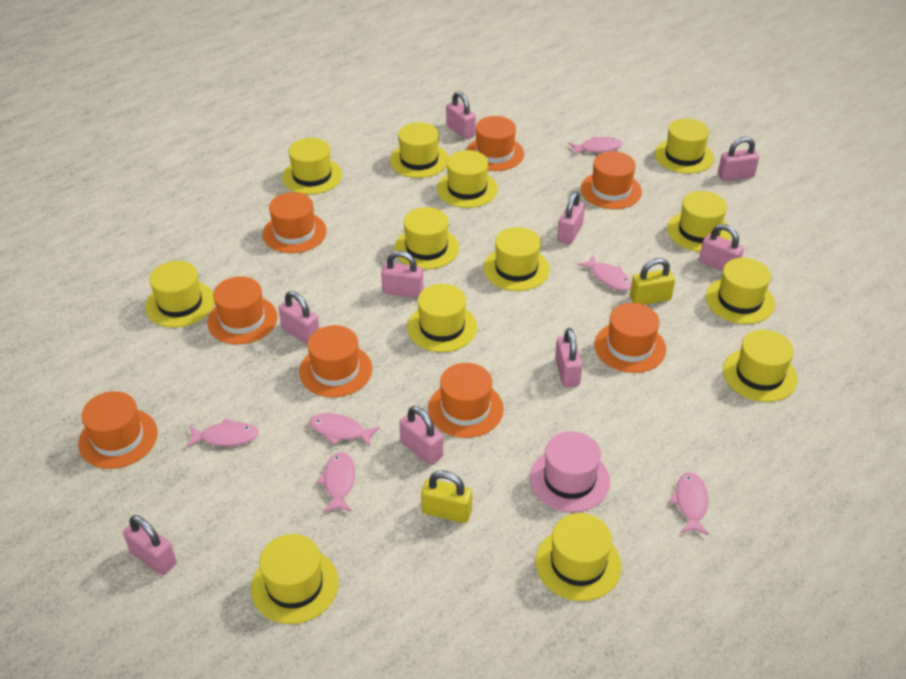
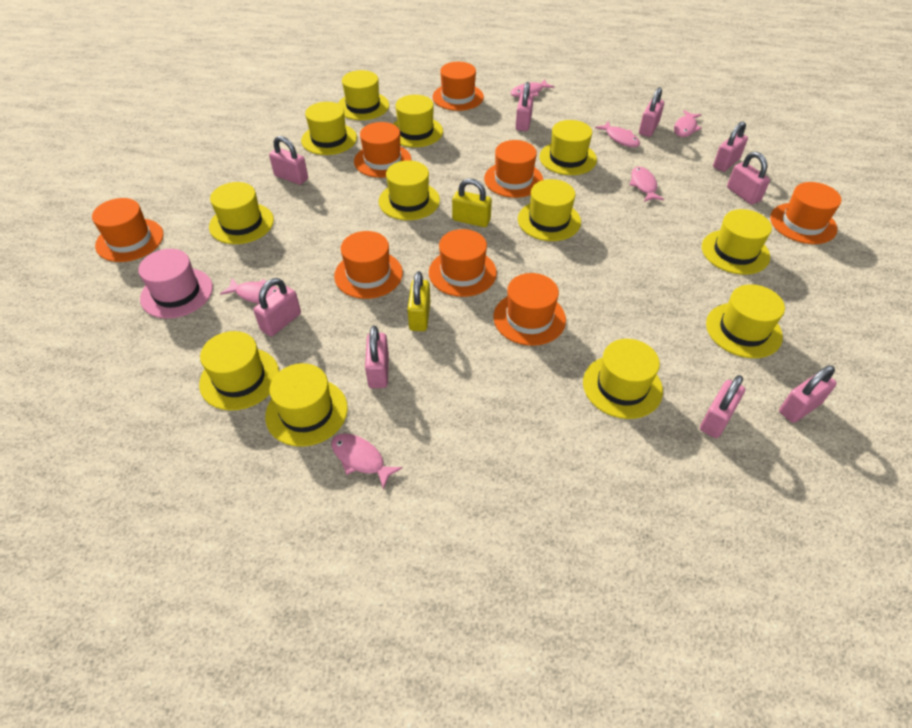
yellow hat: 13 -> 12

